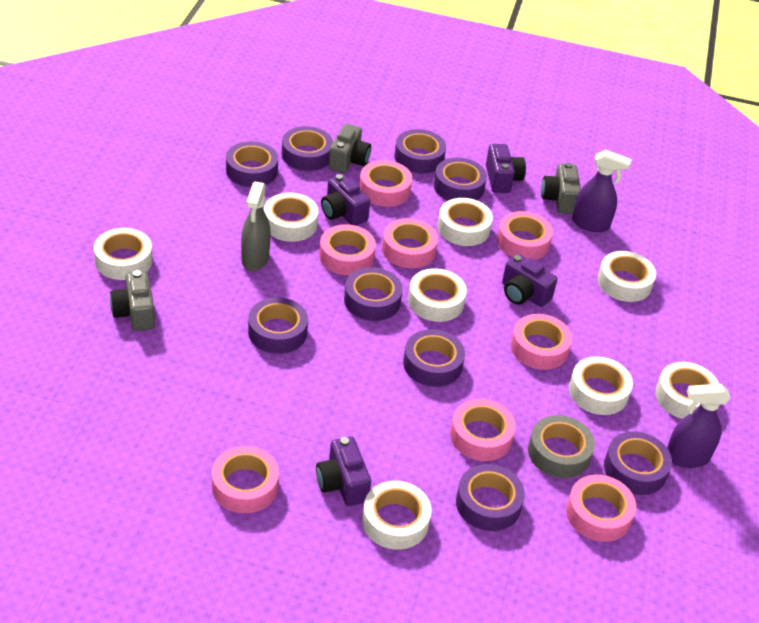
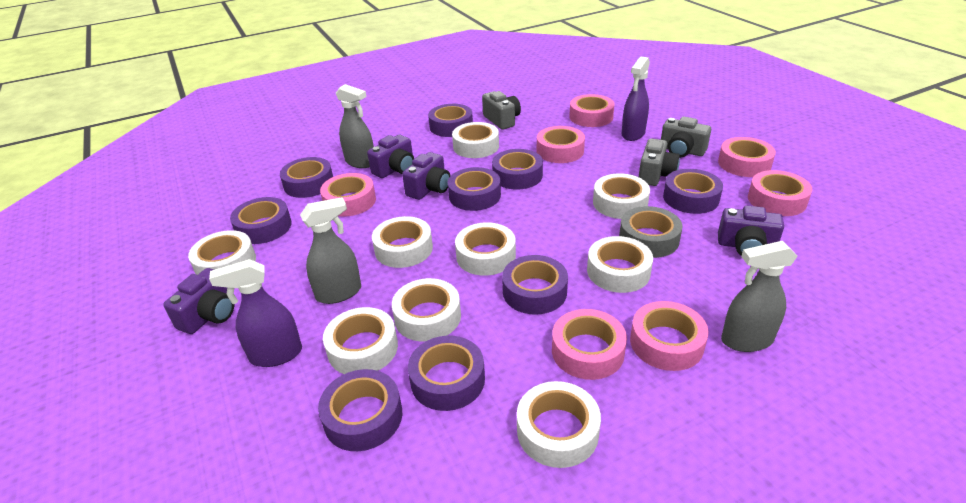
grey spray bottle: 1 -> 3
pink tape: 8 -> 7
white tape: 8 -> 9

